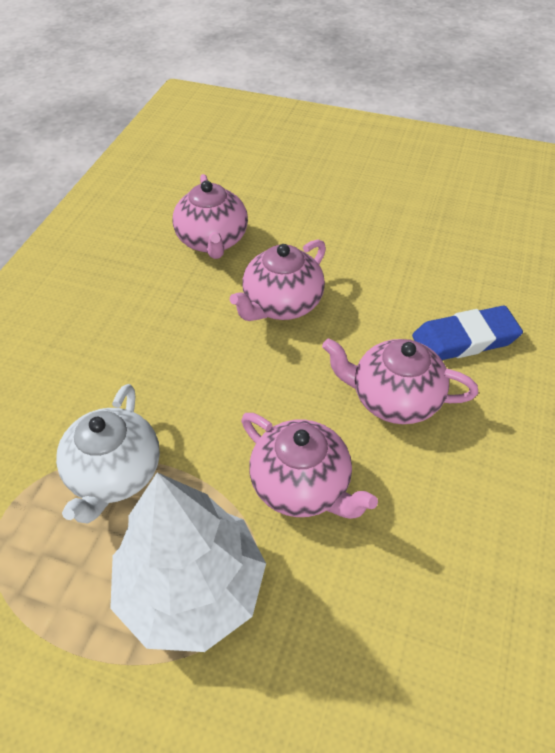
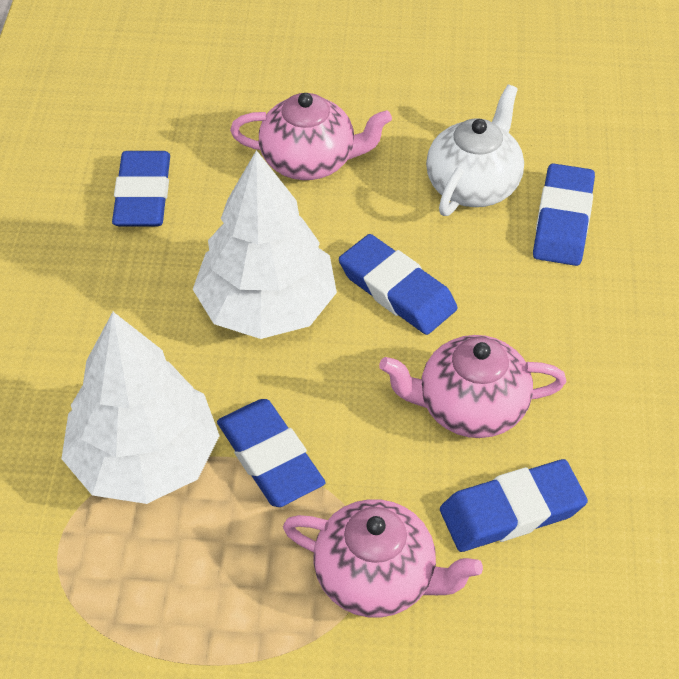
blue eraser: 1 -> 5
pink teapot: 4 -> 3
white tree: 1 -> 2

